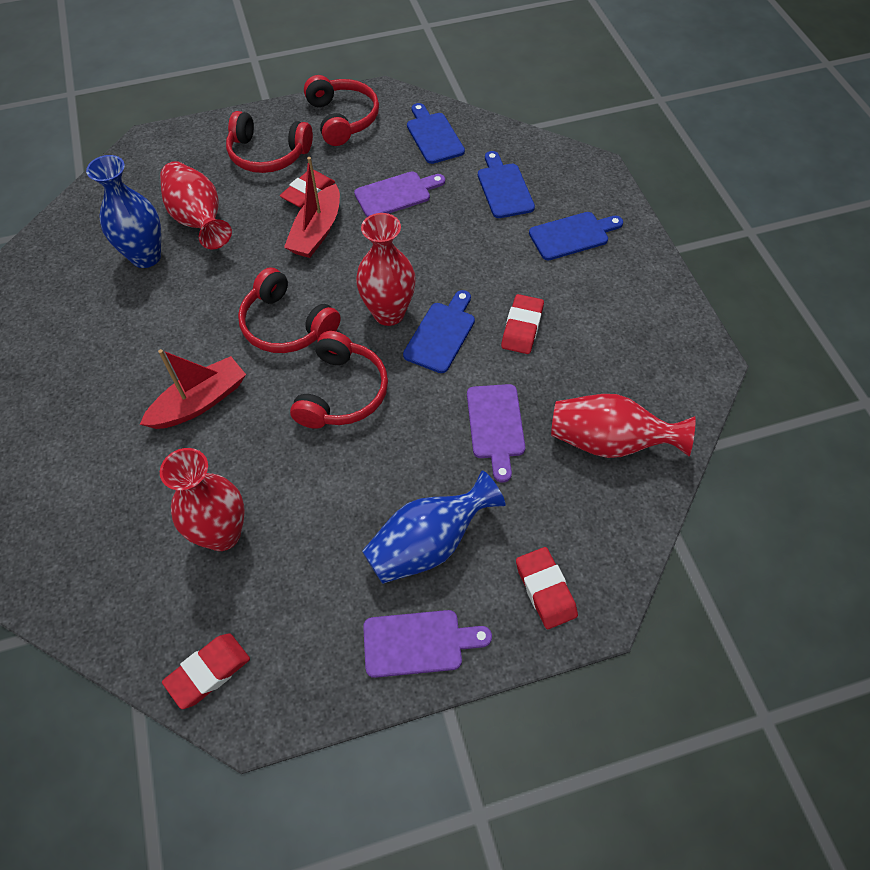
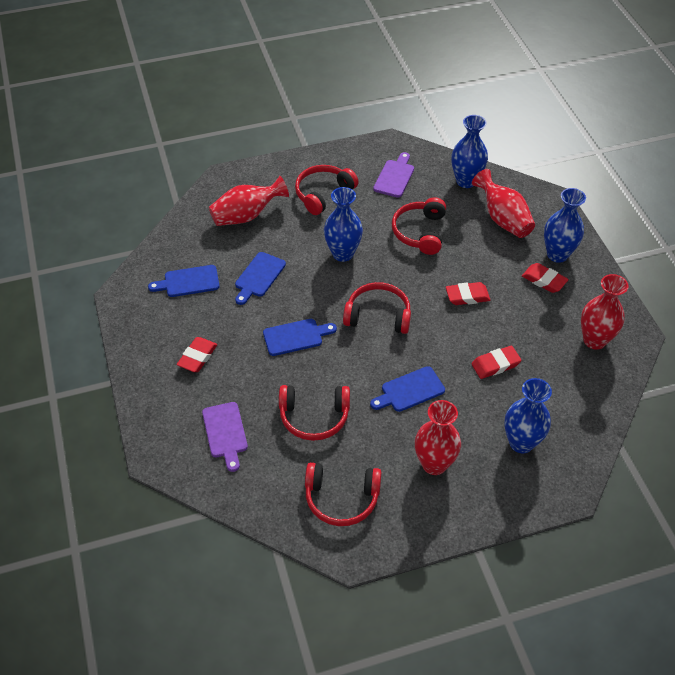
blue vase: 2 -> 4
purple cutting board: 3 -> 2
red boat: 2 -> 0
red headphones: 4 -> 5

